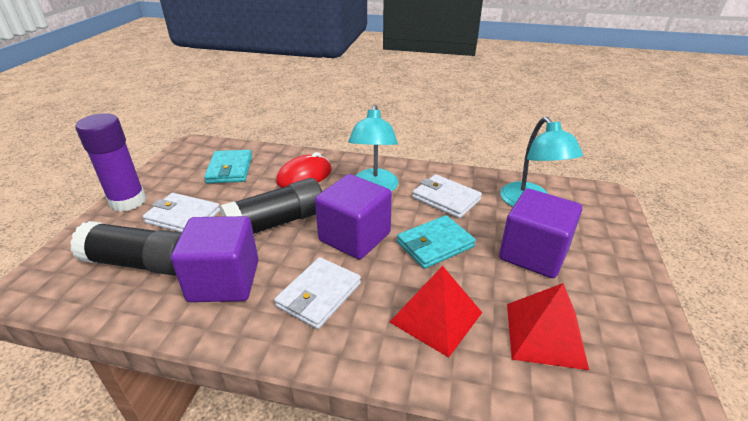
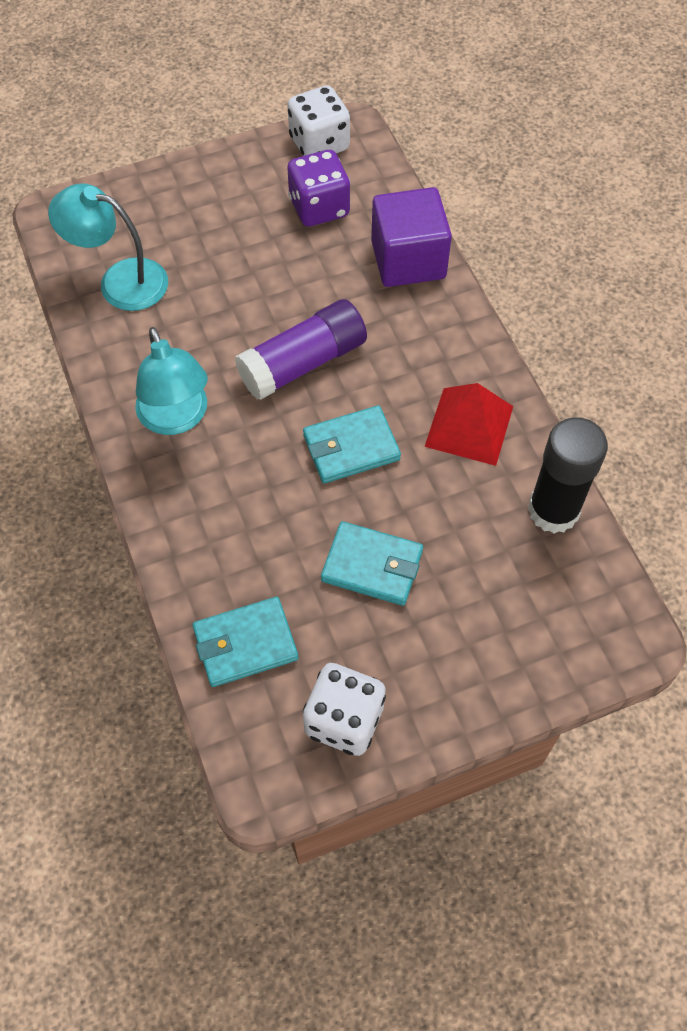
black glue stick: 2 -> 1
purple cube: 3 -> 1
purple dice: 0 -> 1
red mouse: 1 -> 0
red pyramid: 2 -> 1
turquoise wallet: 2 -> 3
white dice: 0 -> 2
white wallet: 3 -> 0

